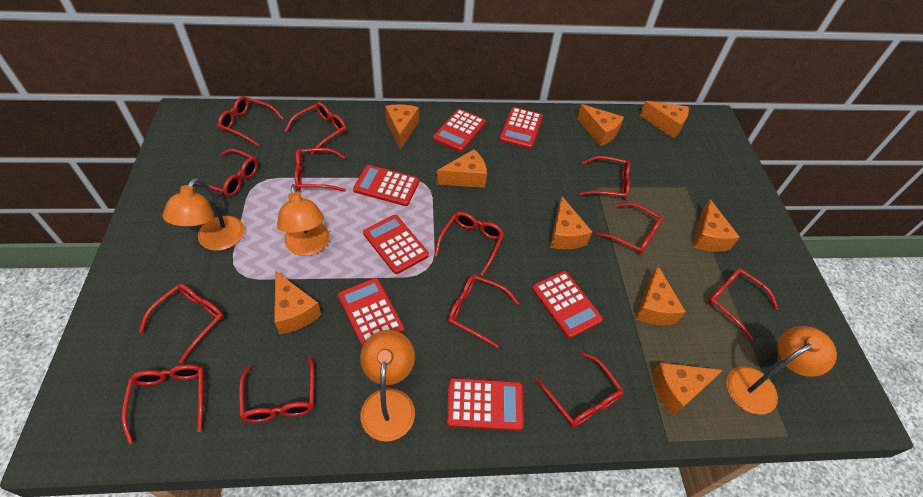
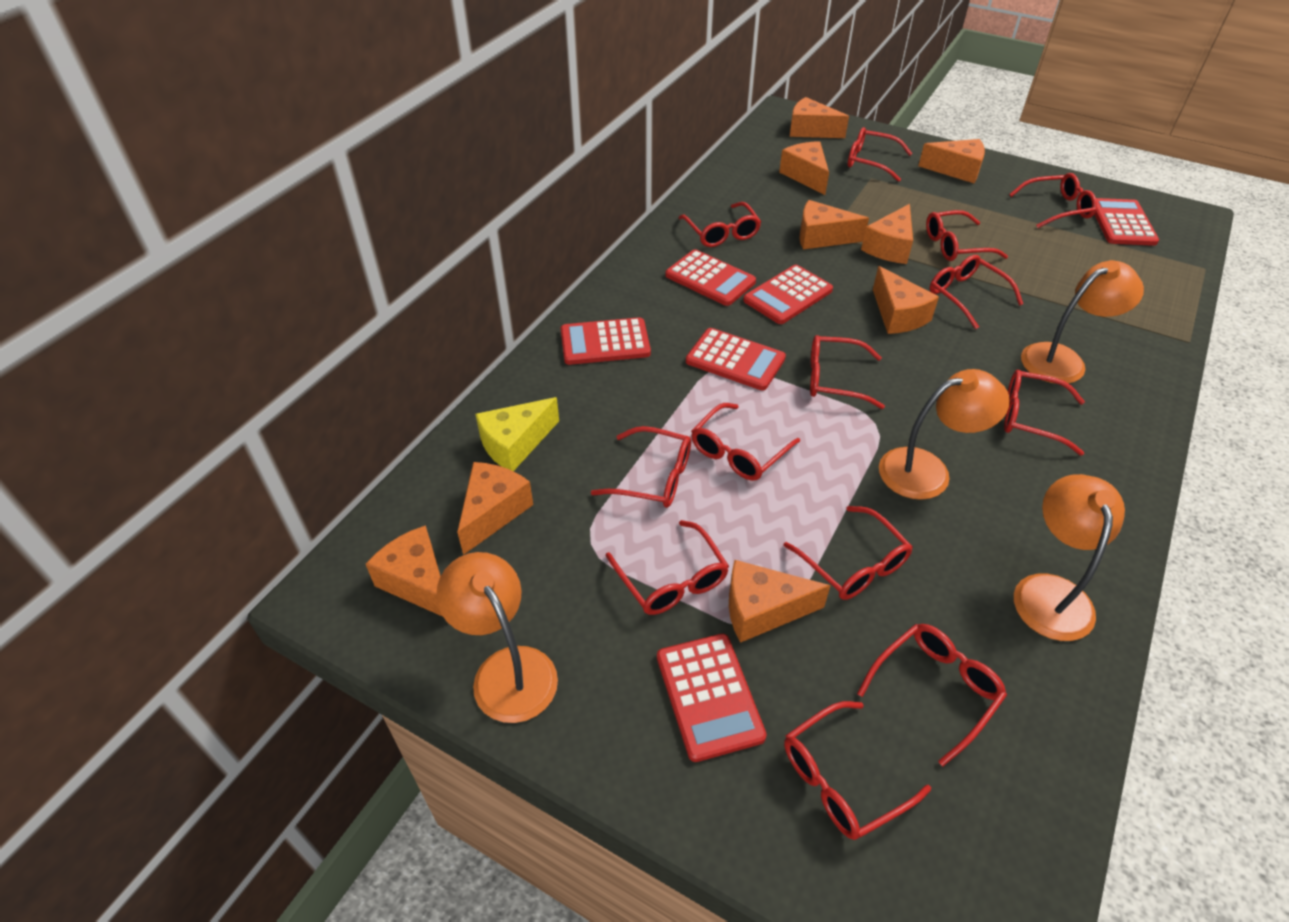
red calculator: 7 -> 6
yellow cheese: 0 -> 1

